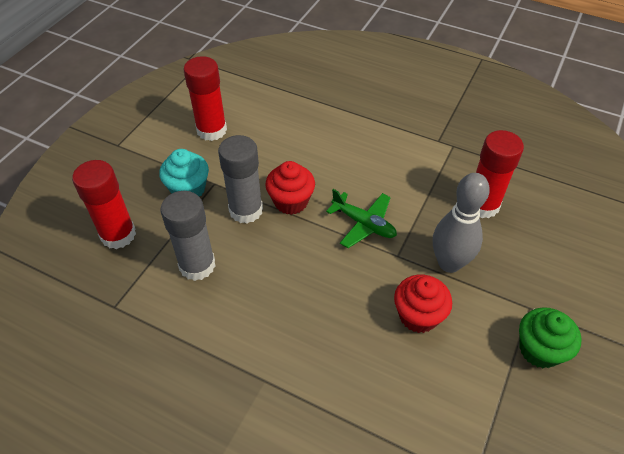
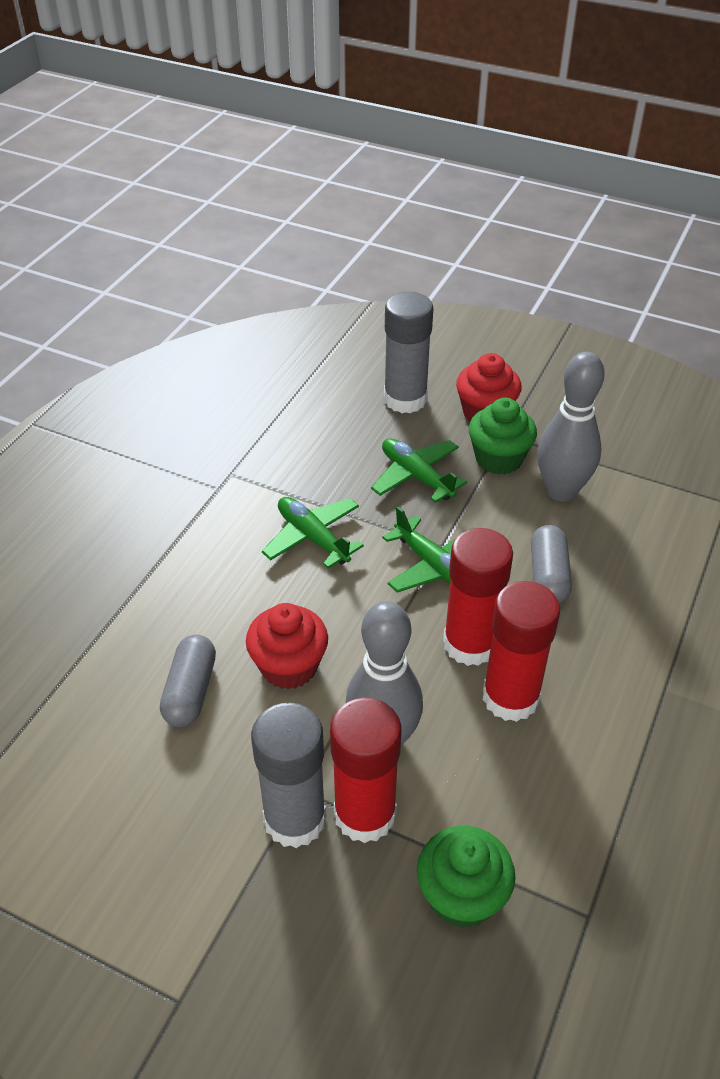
green cupcake: 1 -> 2
green plane: 1 -> 3
grey bowling pin: 1 -> 2
grey capsule: 0 -> 2
turquoise cupcake: 1 -> 0

